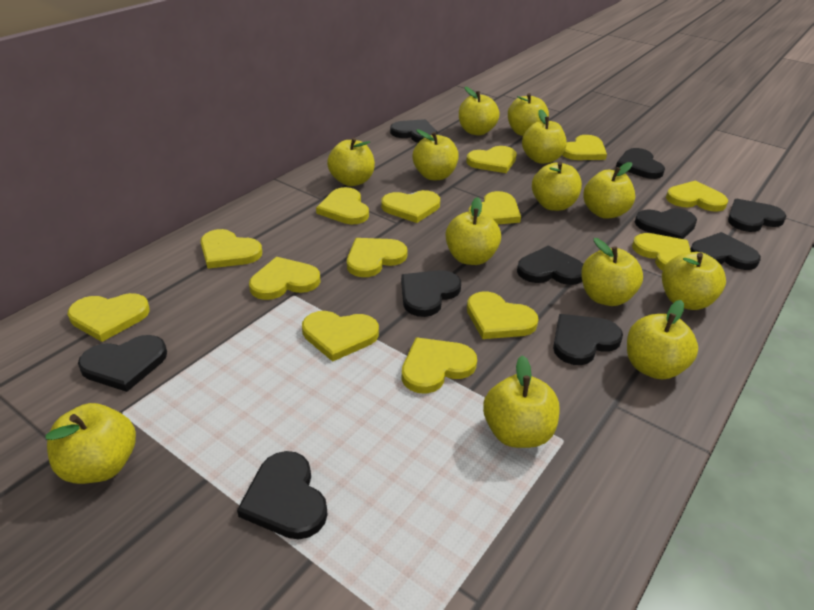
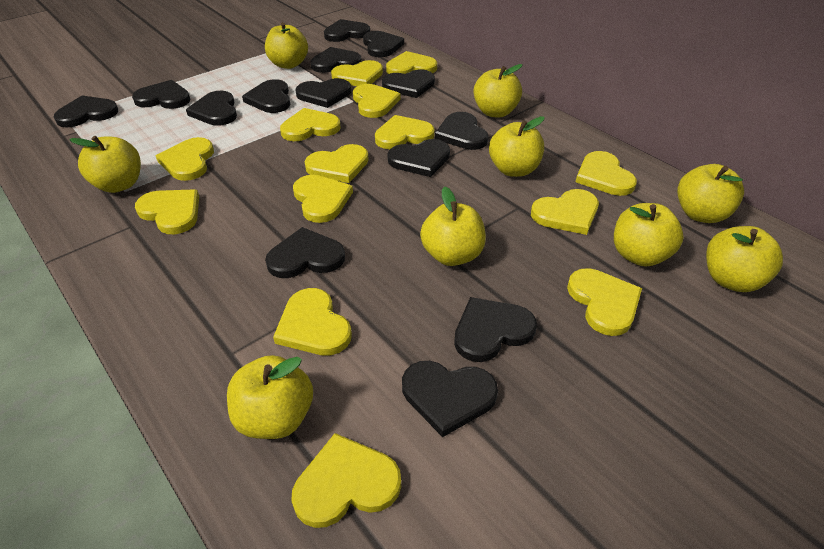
black heart: 10 -> 14
yellow apple: 13 -> 9

